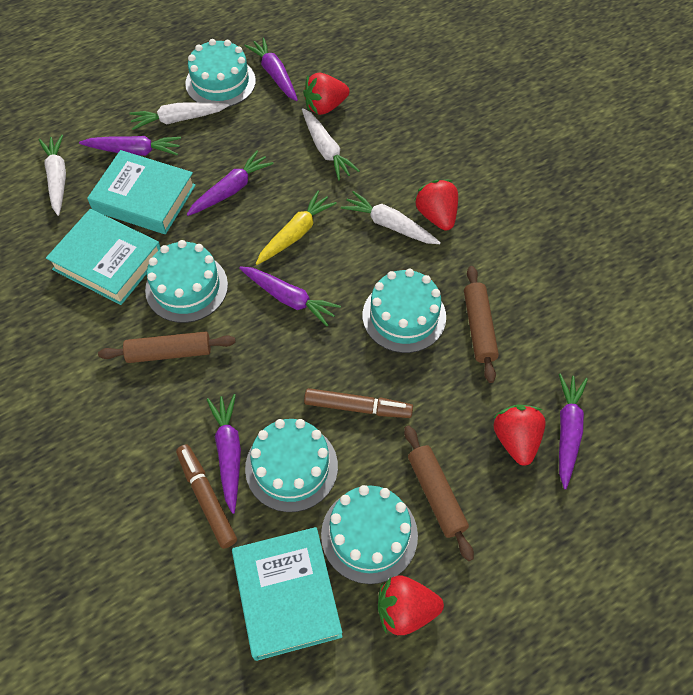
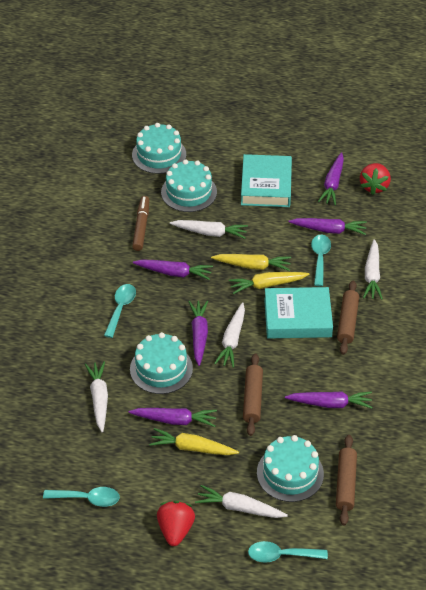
brown marker: 2 -> 1
red strawberry: 4 -> 2
turquoise book: 3 -> 2
turquoise cake: 5 -> 4
turquoise spoon: 0 -> 4
white carrot: 4 -> 5
yellow carrot: 1 -> 3

